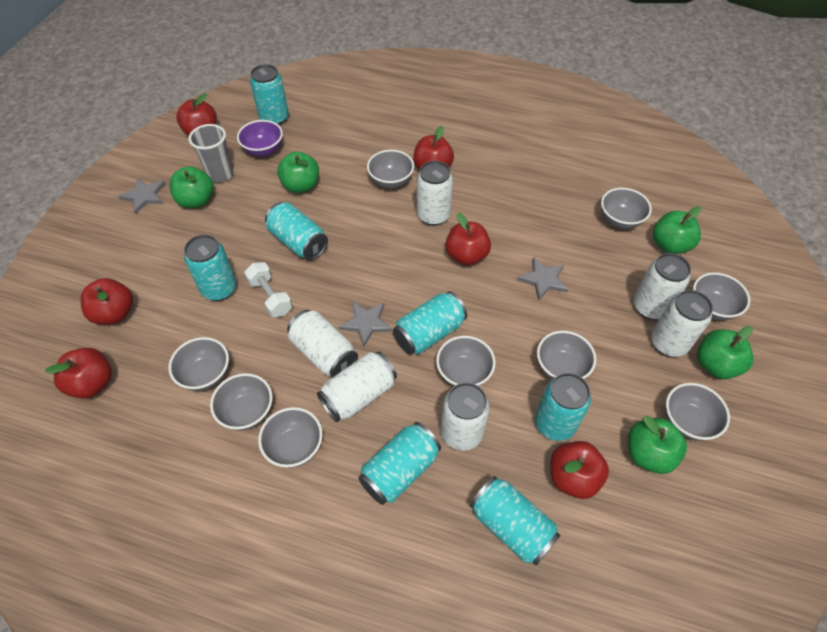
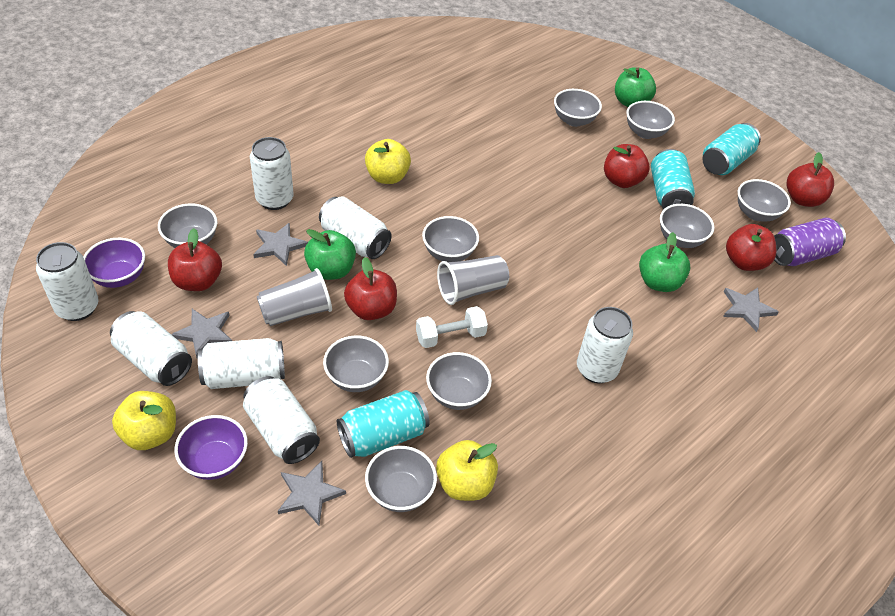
green apple: 5 -> 3
grey cup: 1 -> 2
grey star: 3 -> 4
purple bowl: 1 -> 2
purple can: 0 -> 1
red apple: 6 -> 5
turquoise can: 7 -> 3
white can: 6 -> 7
yellow apple: 0 -> 3

